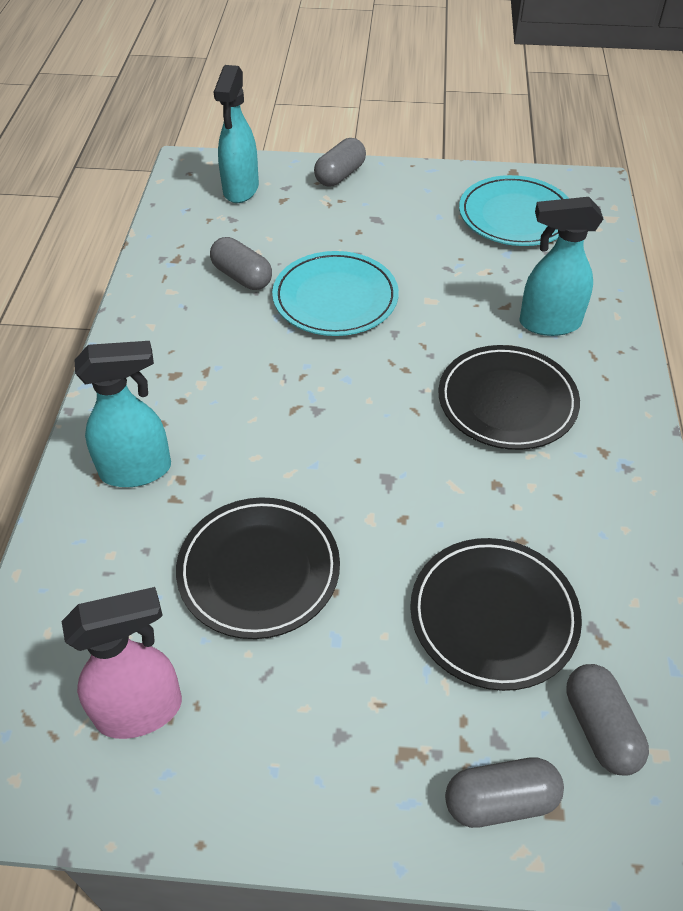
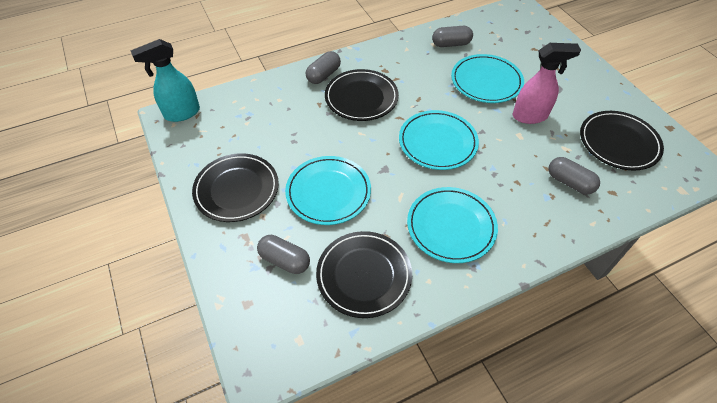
black plate: 3 -> 4
turquoise plate: 2 -> 4
turquoise spray bottle: 3 -> 1

